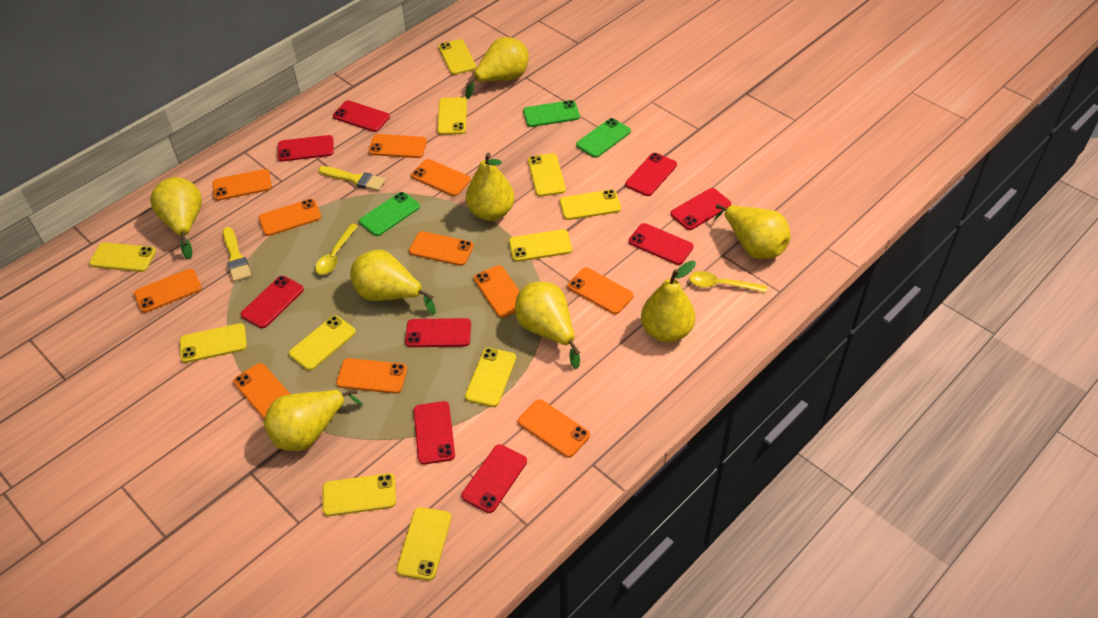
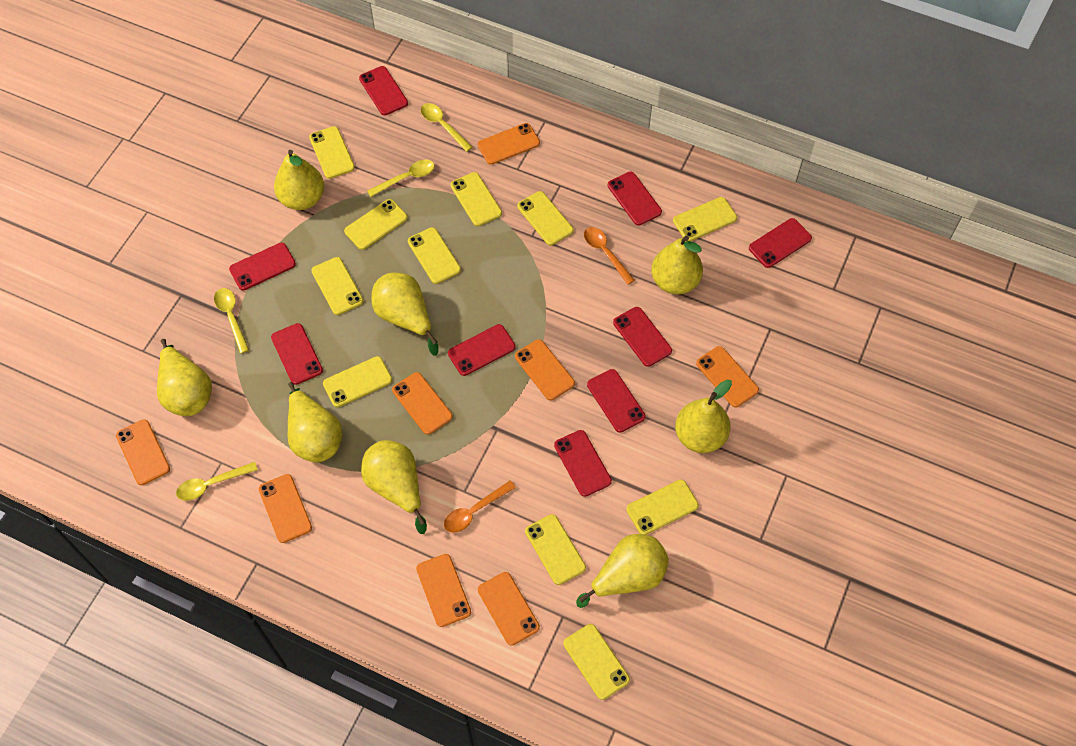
green phone: 3 -> 0
orange phone: 11 -> 8
orange spoon: 0 -> 2
yellow brush: 2 -> 0
yellow spoon: 2 -> 4

